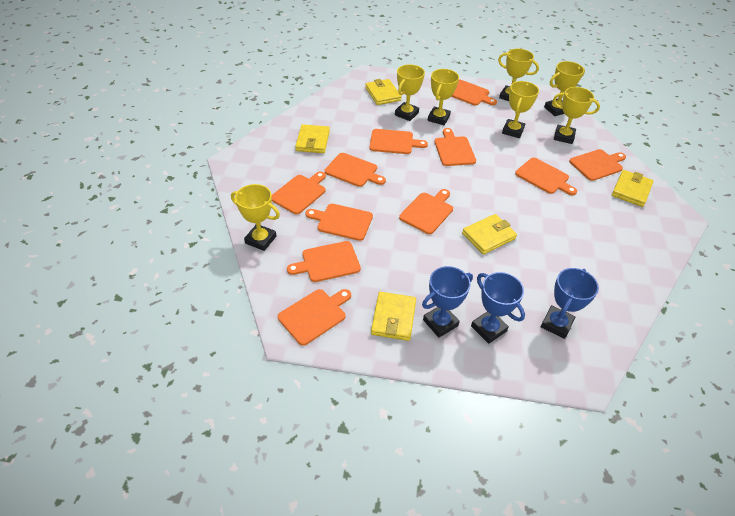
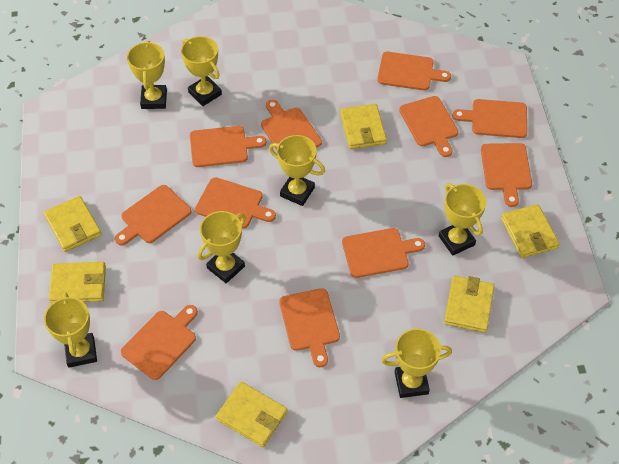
blue trophy: 3 -> 0
yellow wallet: 5 -> 6

